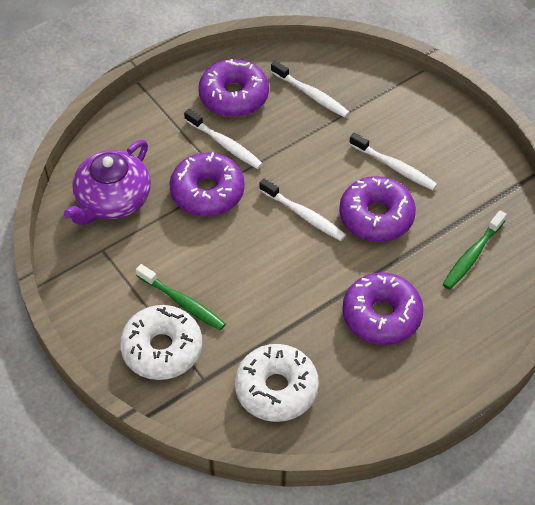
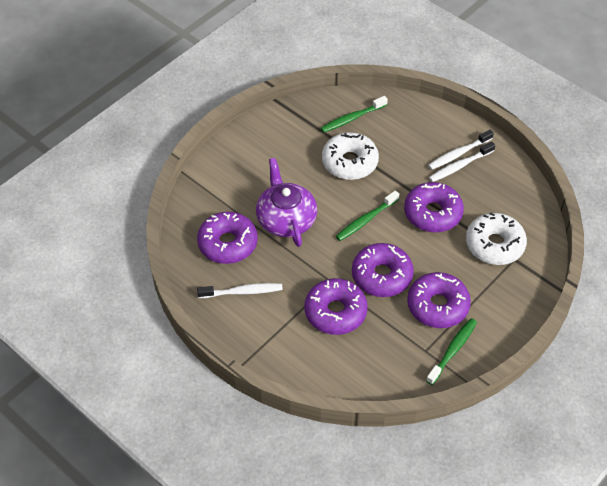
green toothbrush: 2 -> 3
purple donut: 4 -> 5
white toothbrush: 4 -> 3

